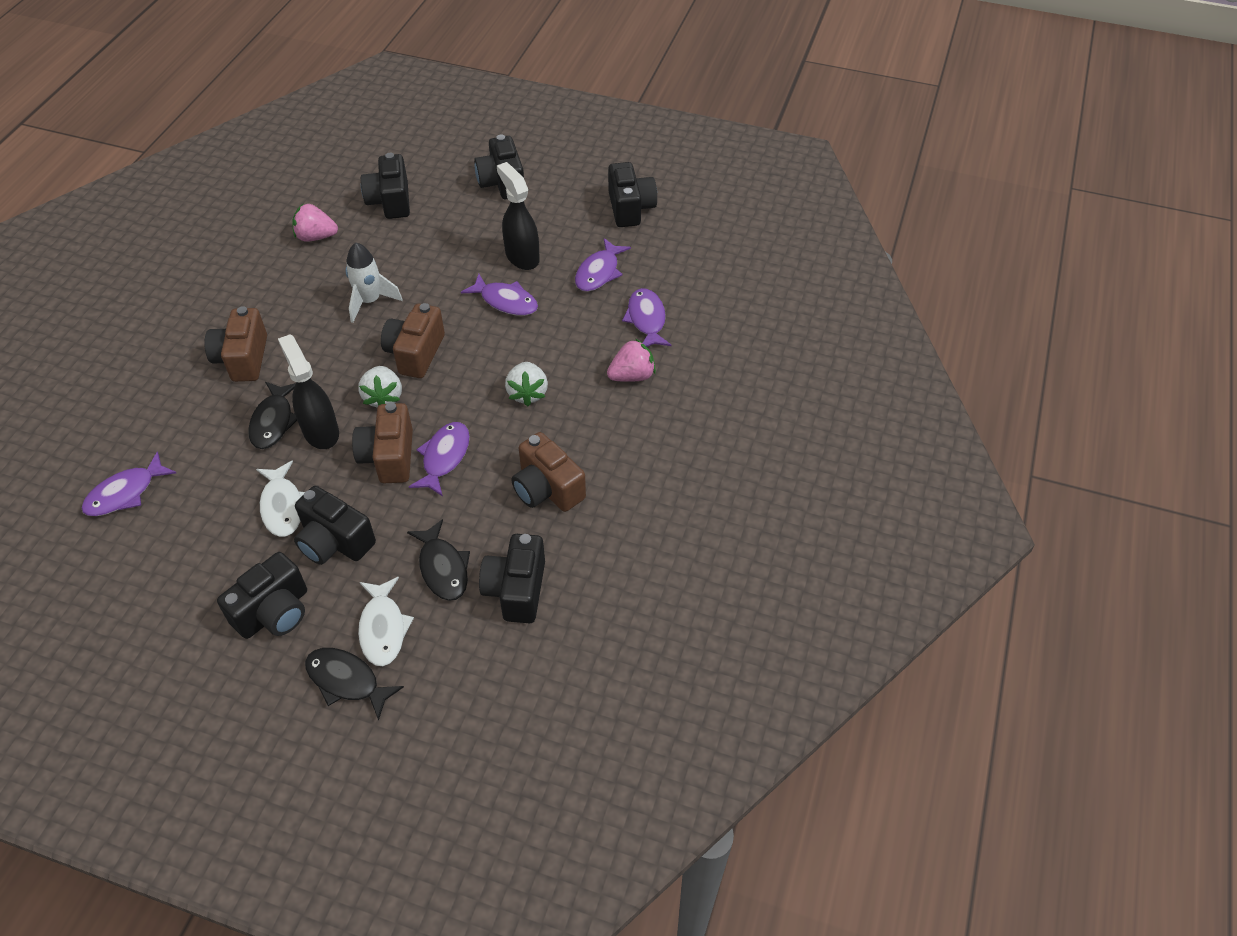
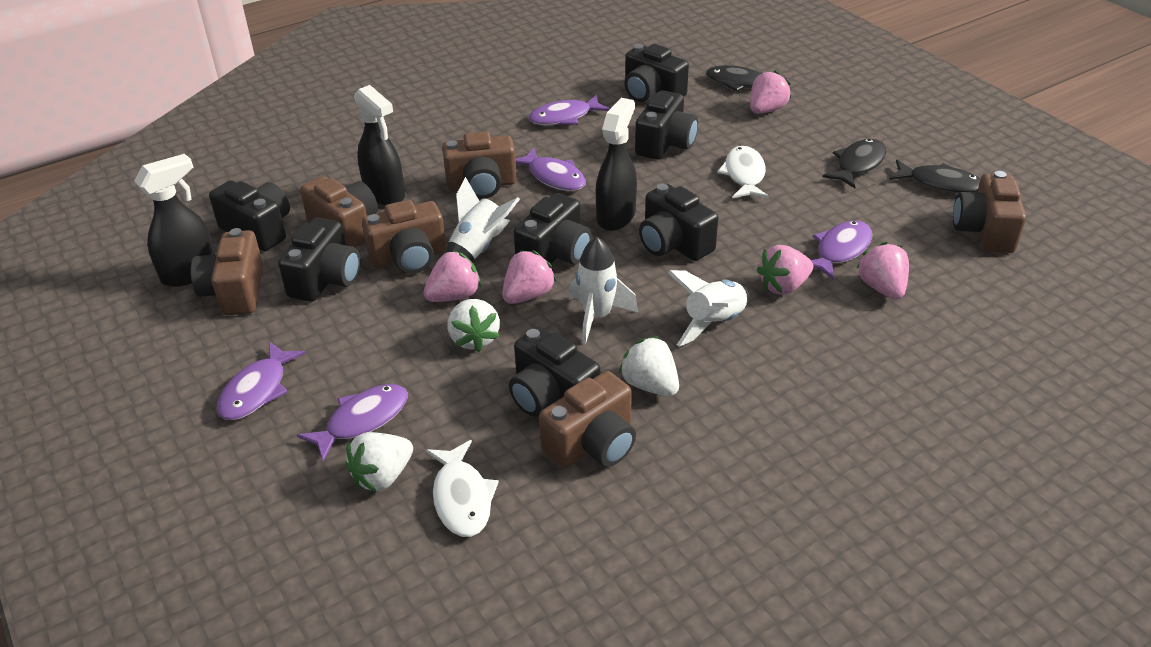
black camera: 6 -> 7
black spray bottle: 2 -> 3
brown camera: 4 -> 6
pink strawberry: 2 -> 5
white rocket: 1 -> 3
white strawberry: 2 -> 3

